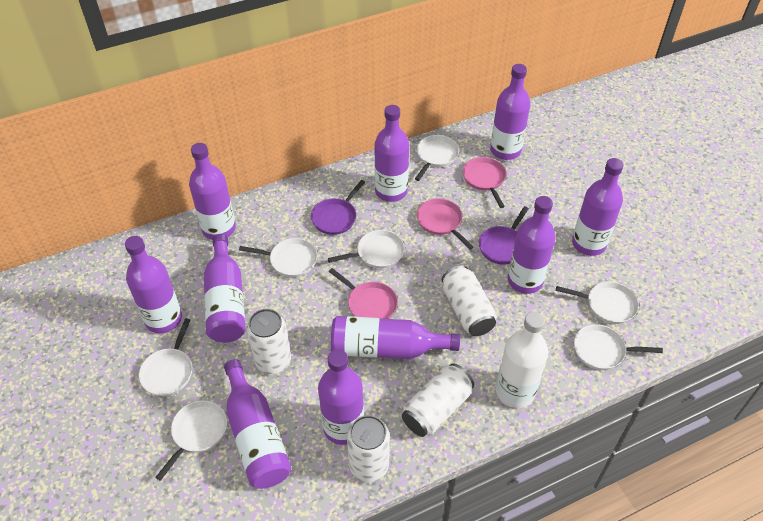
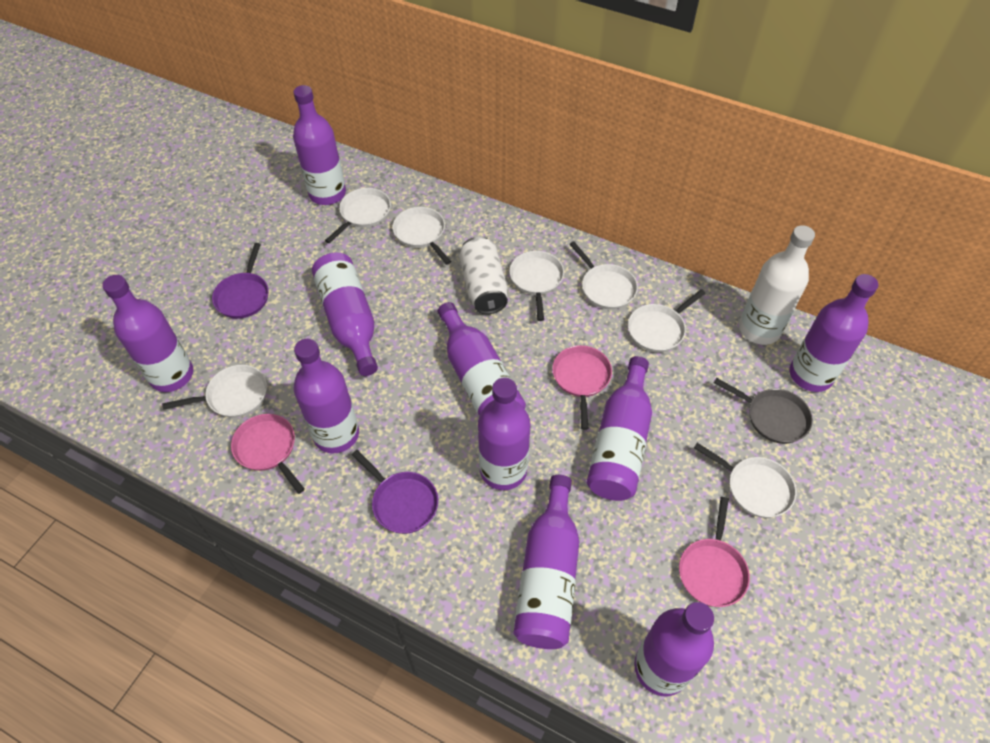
grey pan: 0 -> 1
white can: 4 -> 1

